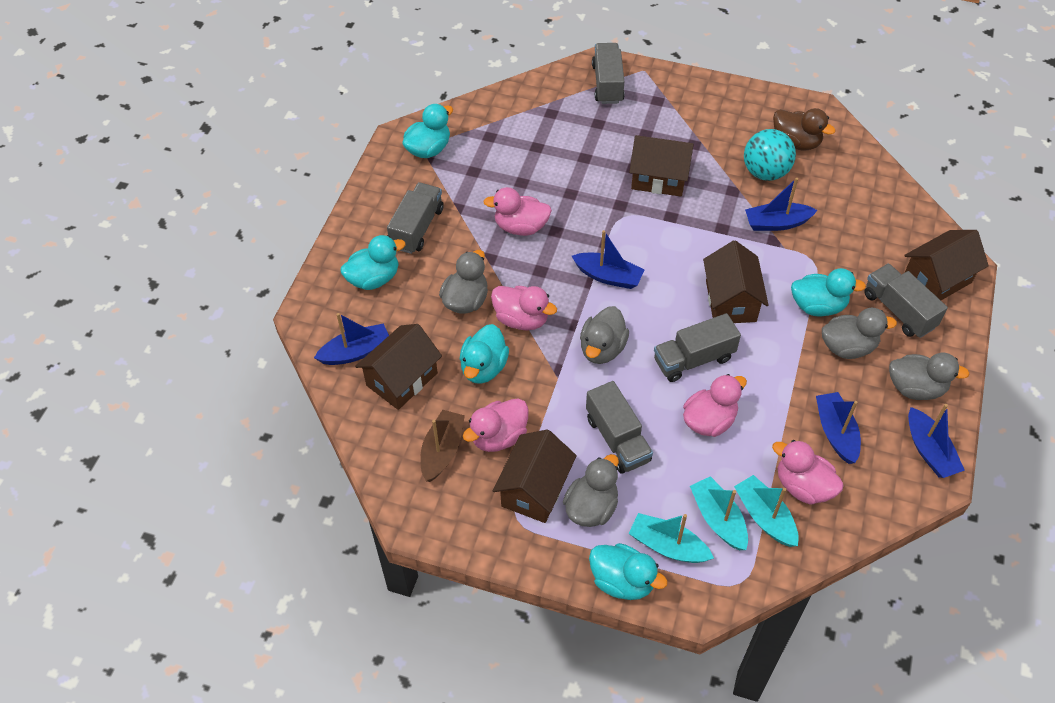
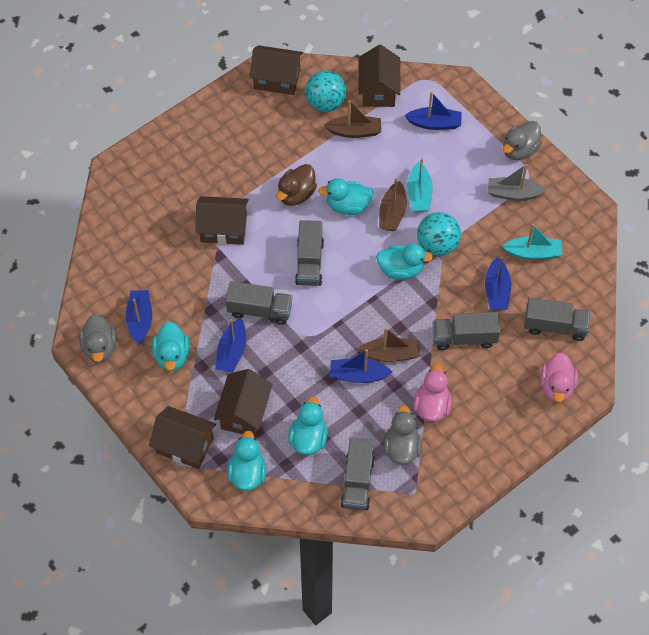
brown boat: 1 -> 3
grey boat: 0 -> 1
grey duck: 5 -> 3
pink duck: 5 -> 2
turquoise ball: 1 -> 2
turquoise boat: 3 -> 2

